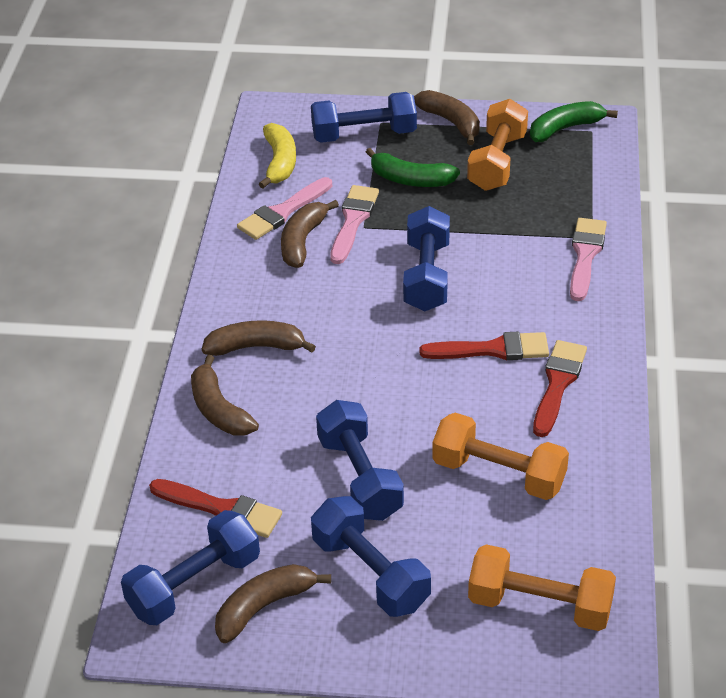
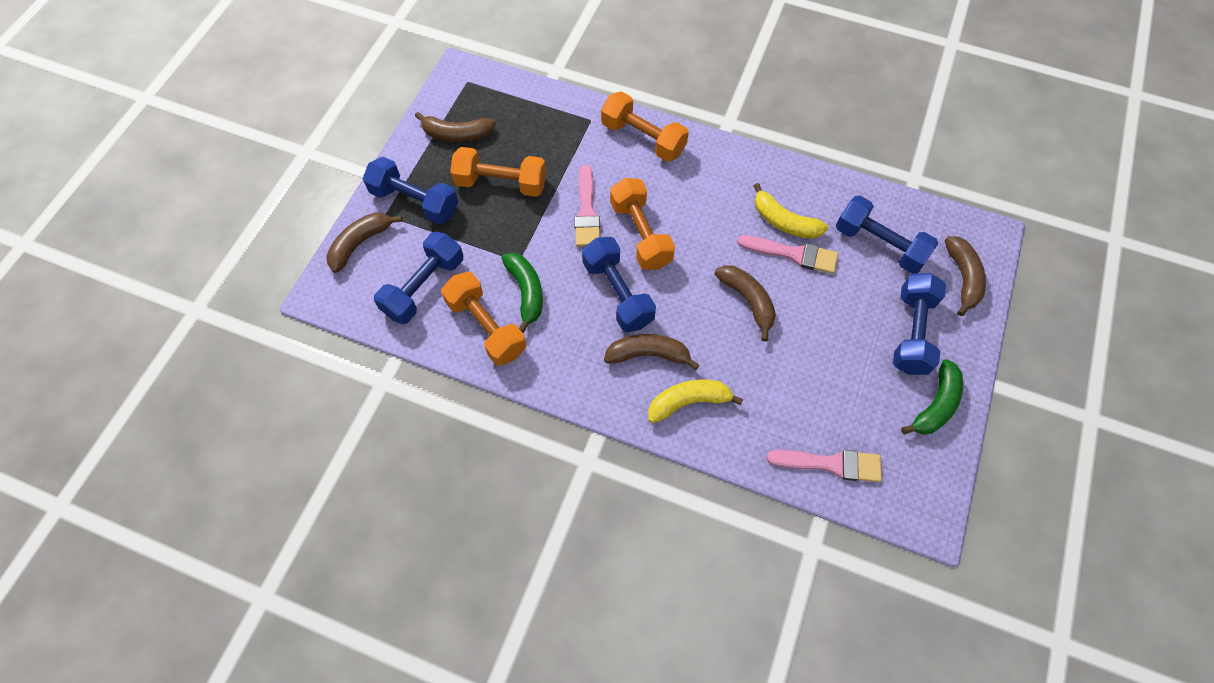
orange dumbbell: 3 -> 4
red brush: 3 -> 0
yellow banana: 1 -> 2

